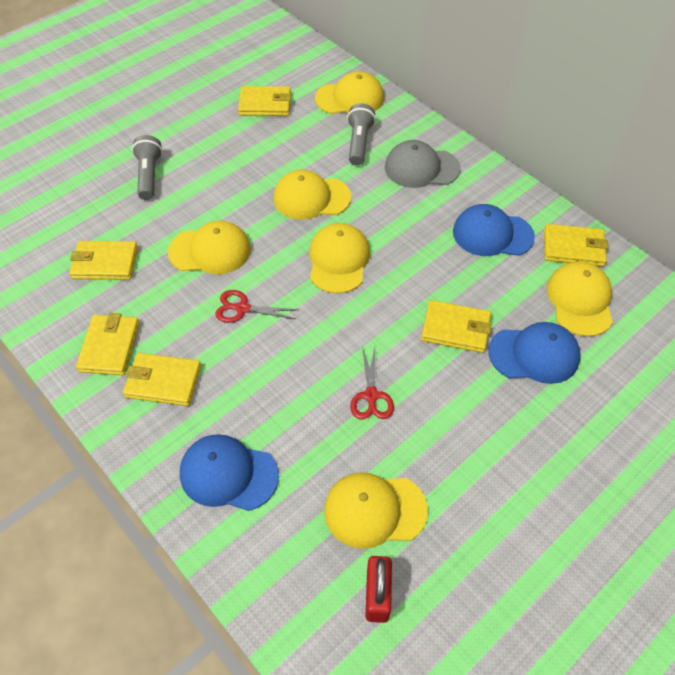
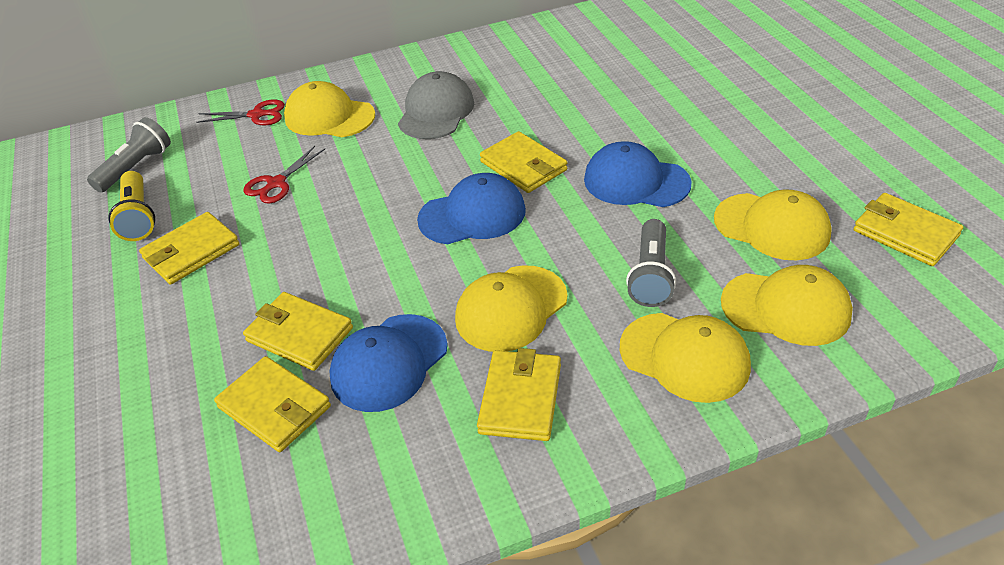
red padlock: 1 -> 0
yellow cap: 6 -> 5
yellow flashlight: 0 -> 1

